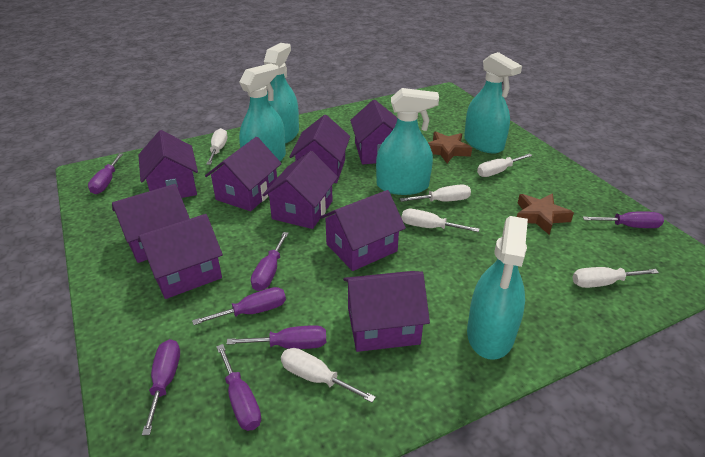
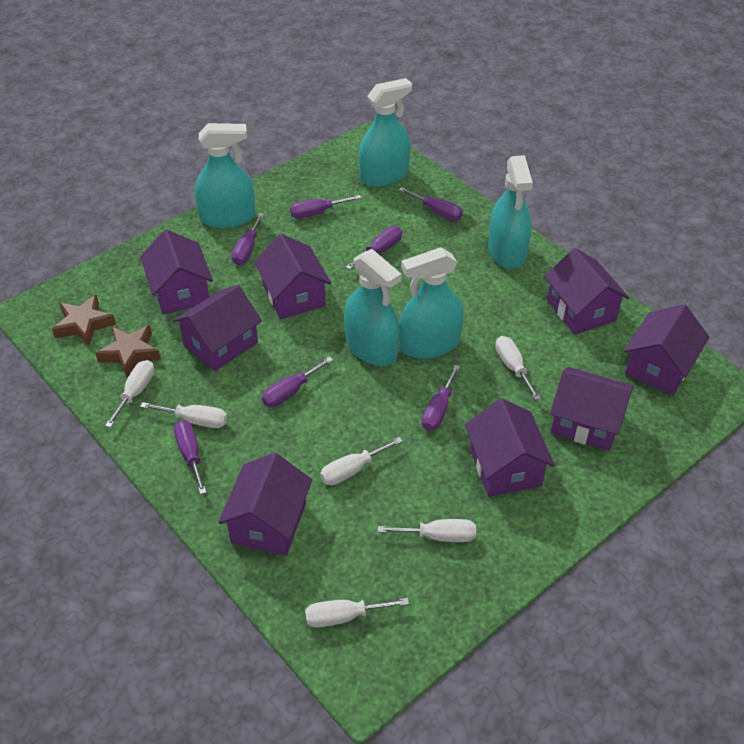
purple house: 9 -> 8

